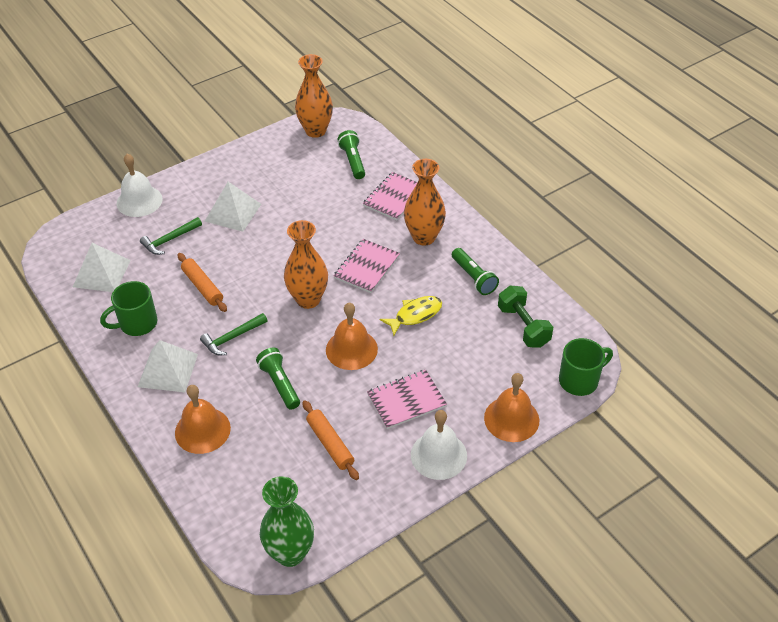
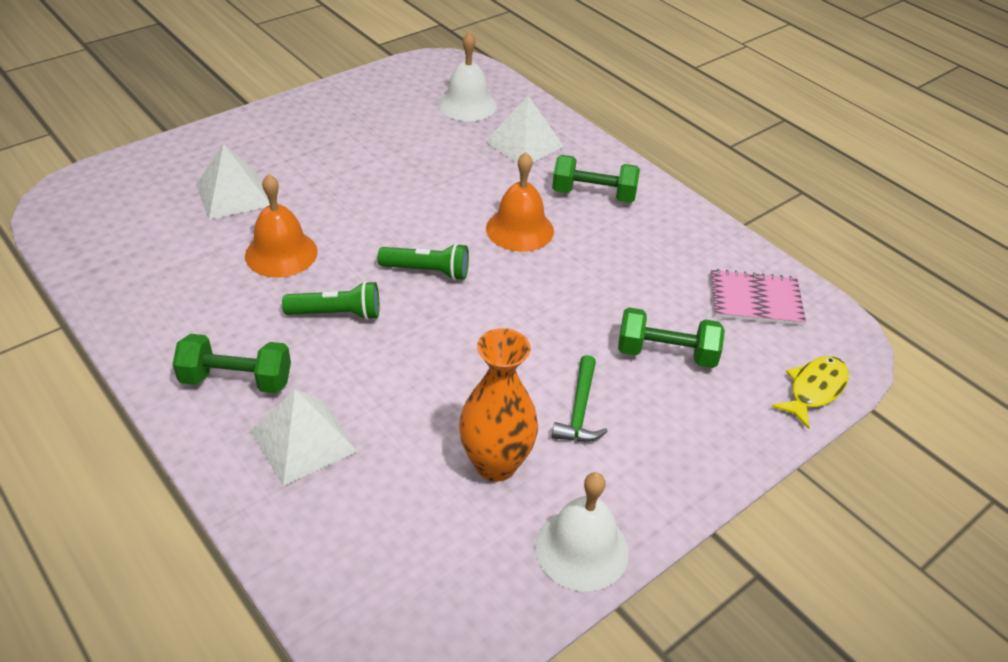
green dumbbell: 1 -> 3
green flashlight: 3 -> 2
green hammer: 2 -> 1
green mug: 2 -> 0
green vase: 1 -> 0
orange bell: 3 -> 2
orange rolling pin: 2 -> 0
orange vase: 3 -> 1
pink notebook: 3 -> 1

